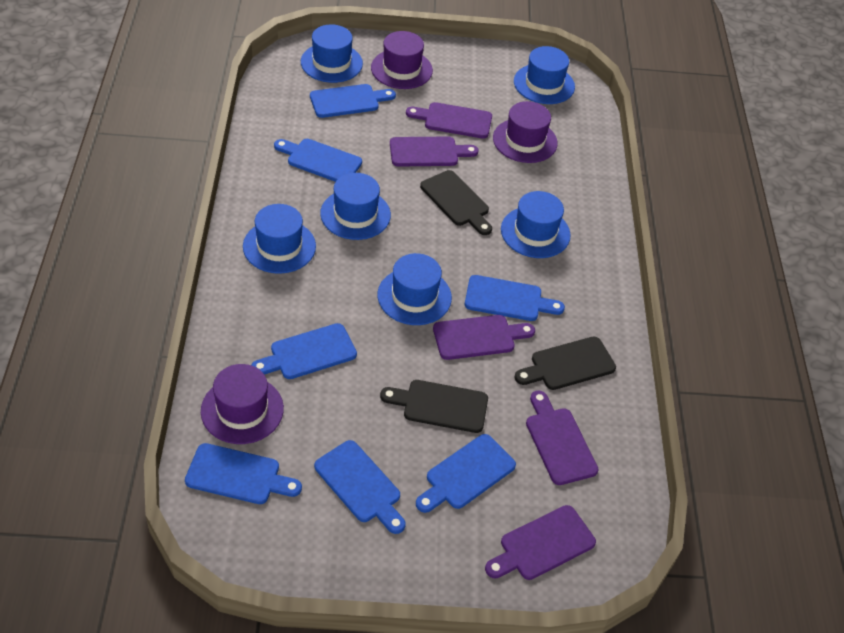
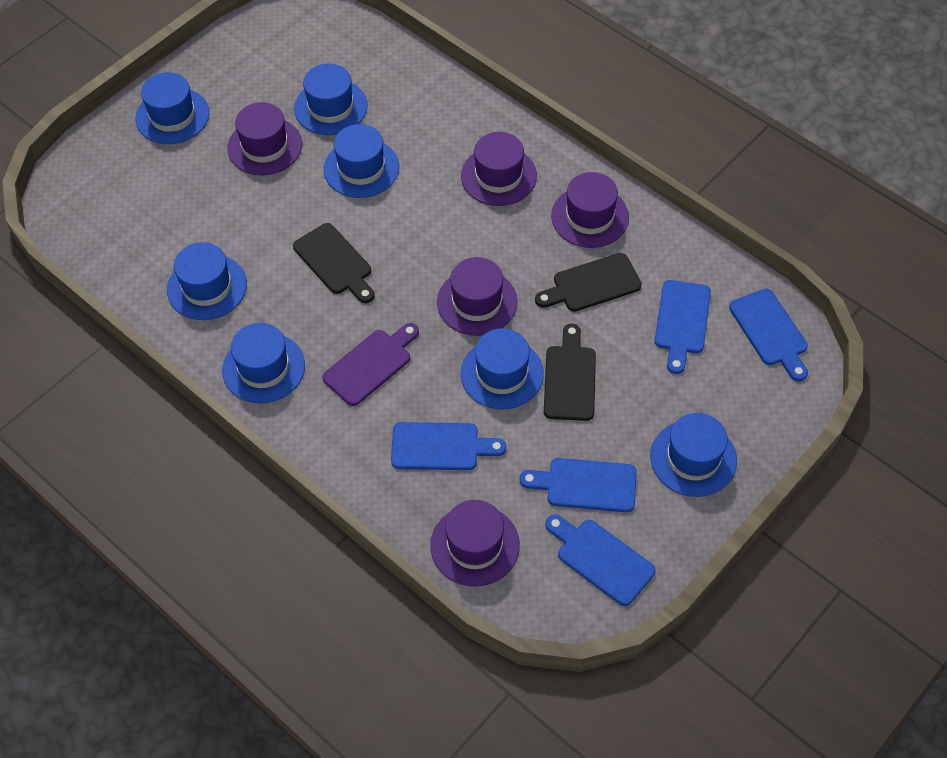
blue cutting board: 7 -> 5
blue hat: 6 -> 7
purple cutting board: 5 -> 1
purple hat: 3 -> 5

